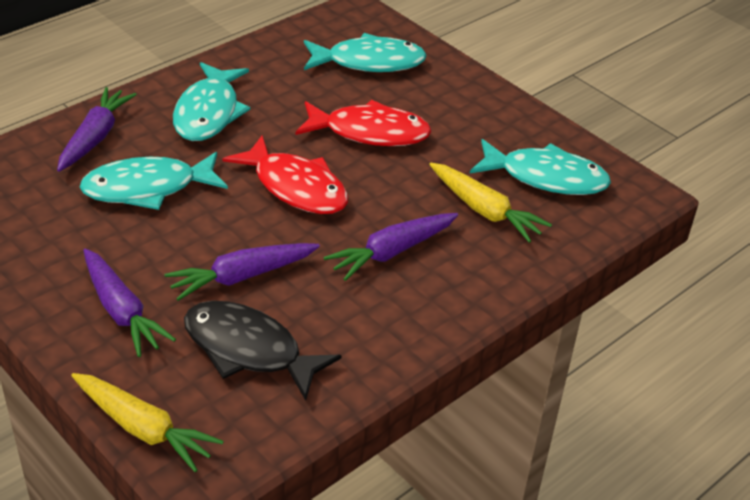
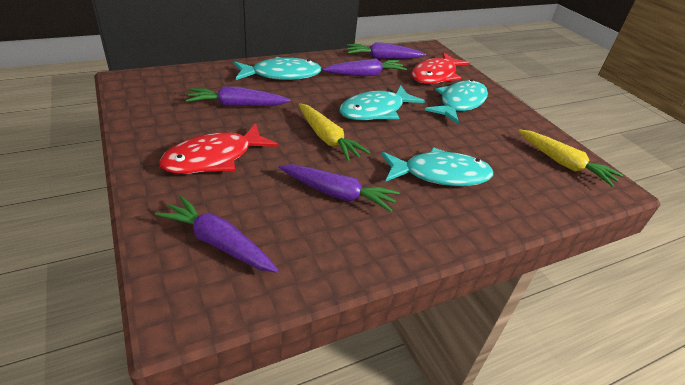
black fish: 1 -> 0
purple carrot: 4 -> 5

